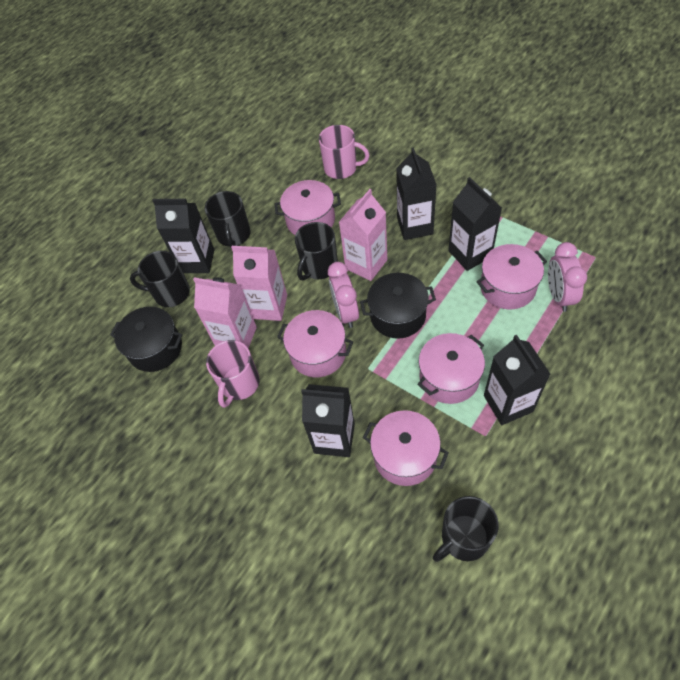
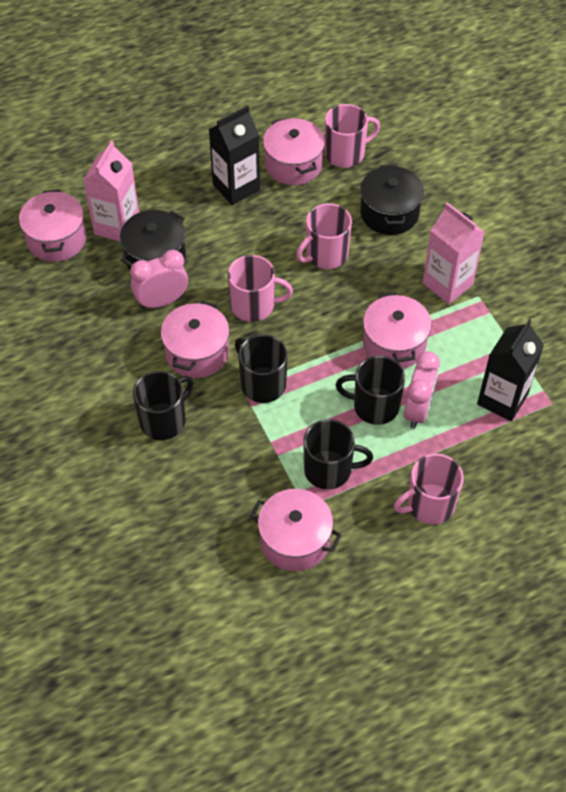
black carton: 5 -> 2
pink carton: 3 -> 2
pink mug: 2 -> 4

